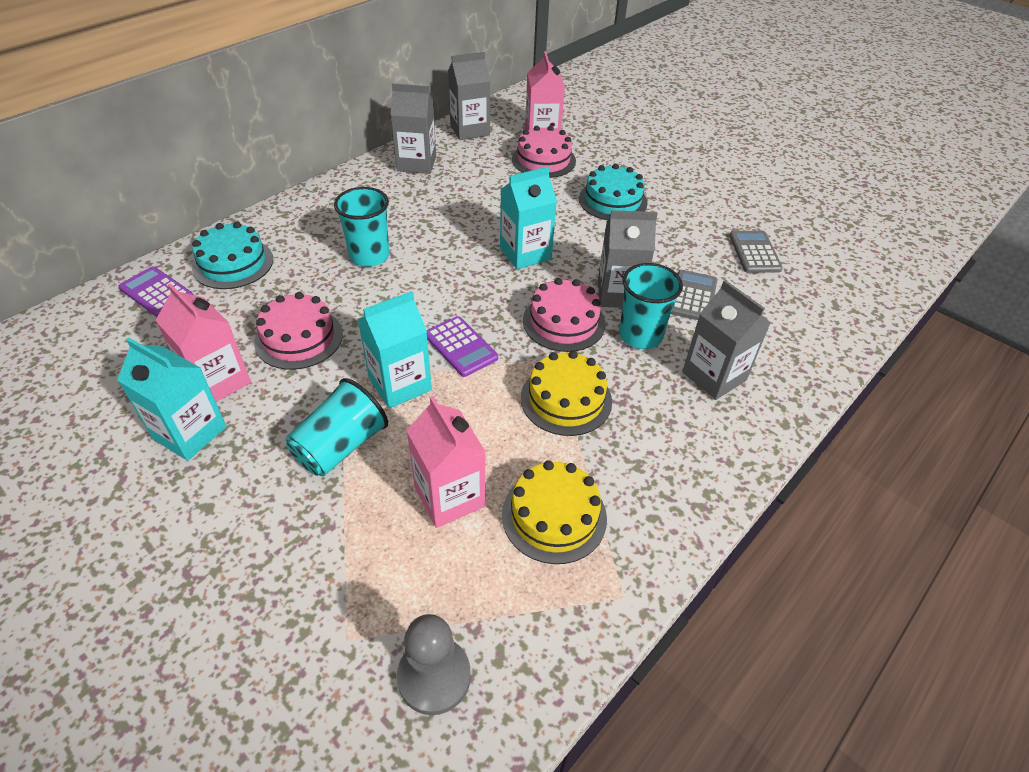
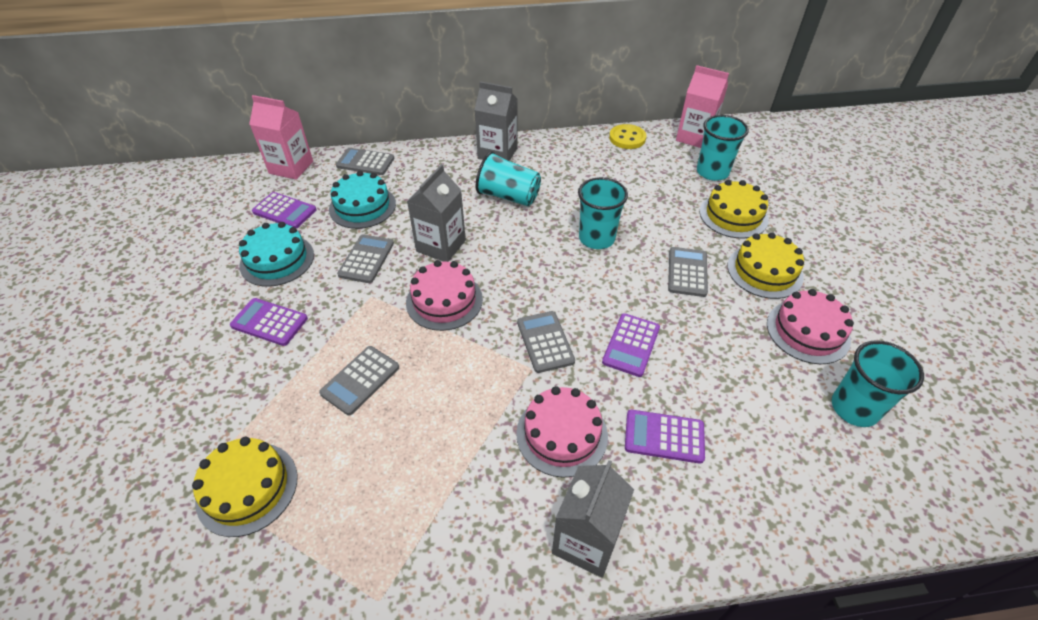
grey calculator: 2 -> 5
grey carton: 4 -> 3
grey pawn: 1 -> 0
pink carton: 3 -> 2
purple calculator: 2 -> 4
turquoise carton: 3 -> 0
turquoise cup: 3 -> 4
yellow button: 0 -> 1
yellow cake: 2 -> 3

